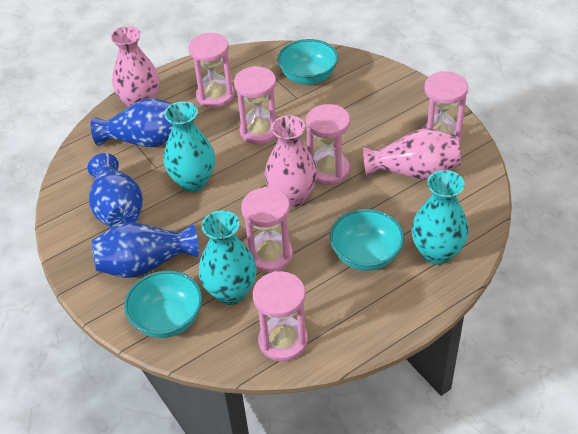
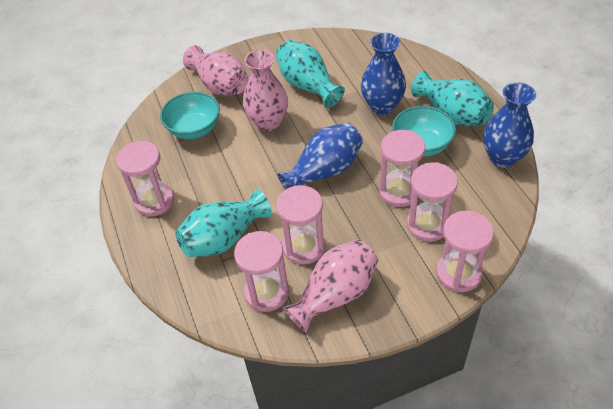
turquoise bowl: 3 -> 2

